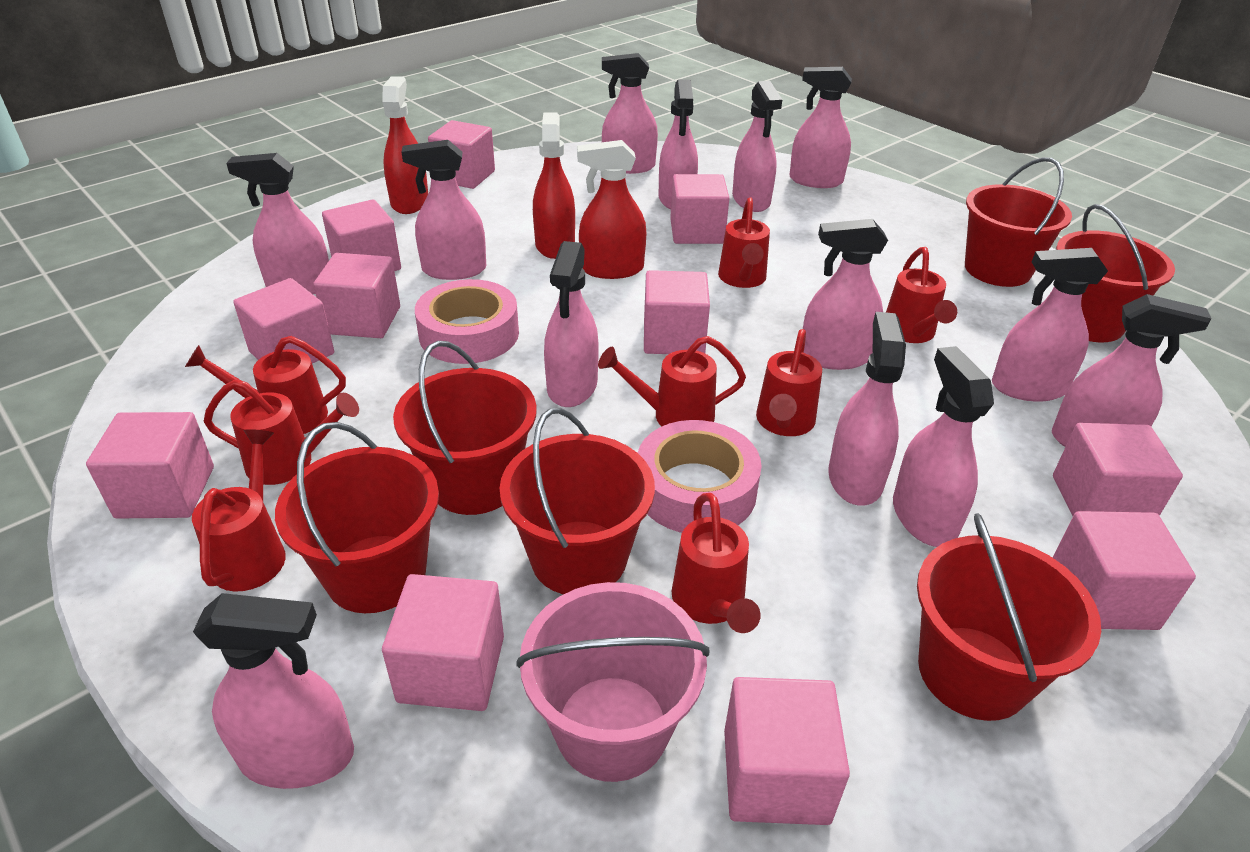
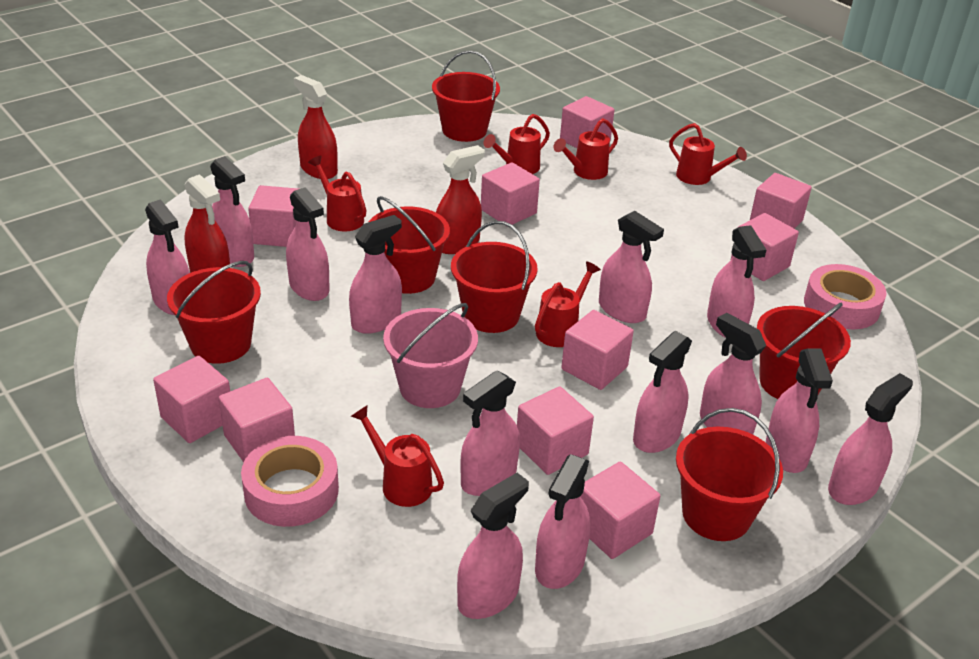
pink cube: 11 -> 10
red watering can: 8 -> 6

